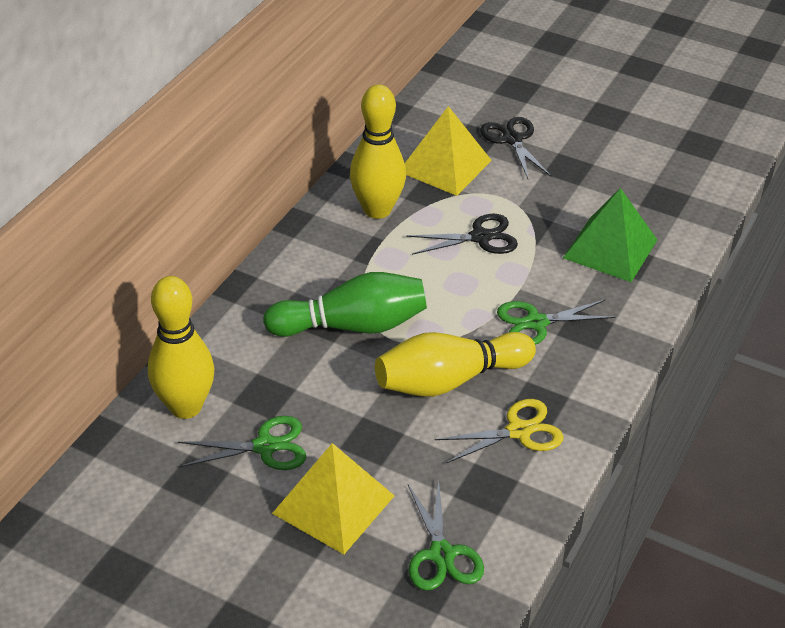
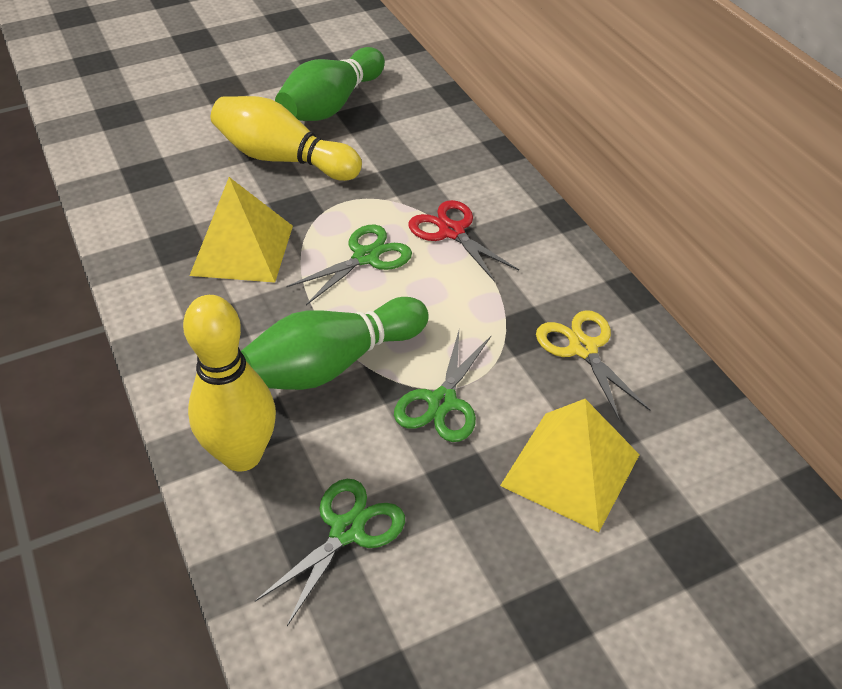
black scissors: 2 -> 0
green bowling pin: 1 -> 2
green pyramid: 1 -> 0
red scissors: 0 -> 1
yellow bowling pin: 3 -> 2

